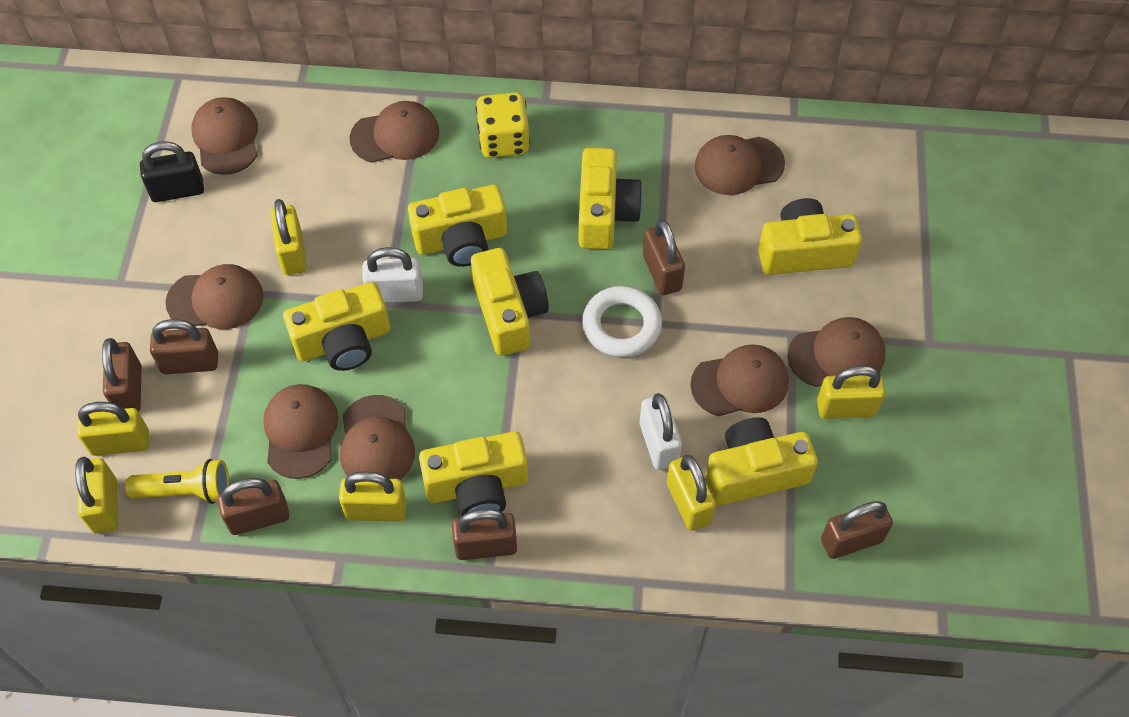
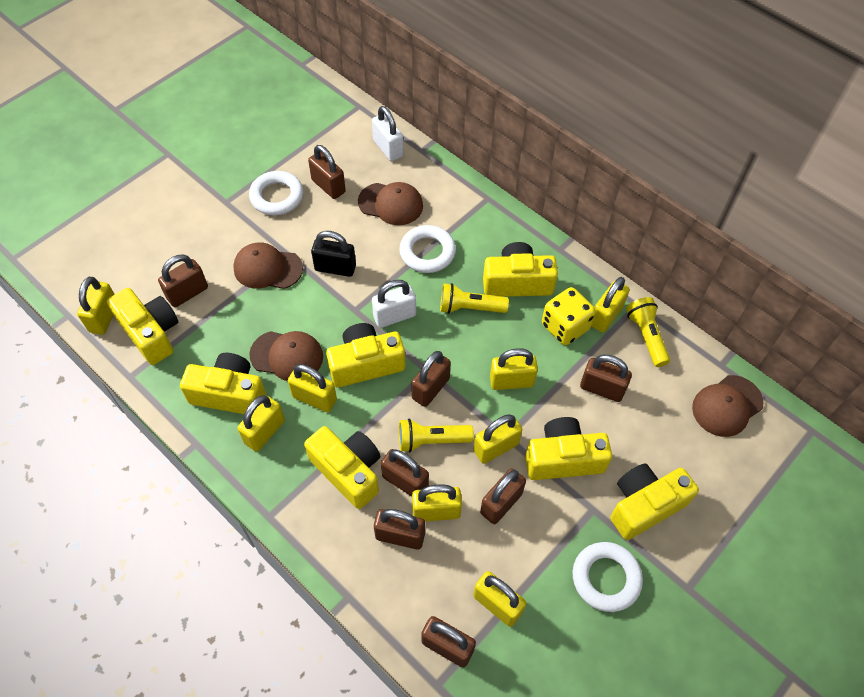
brown cap: 8 -> 4
brown padlock: 6 -> 8
white ring: 1 -> 3
yellow flashlight: 1 -> 3
yellow padlock: 6 -> 8

